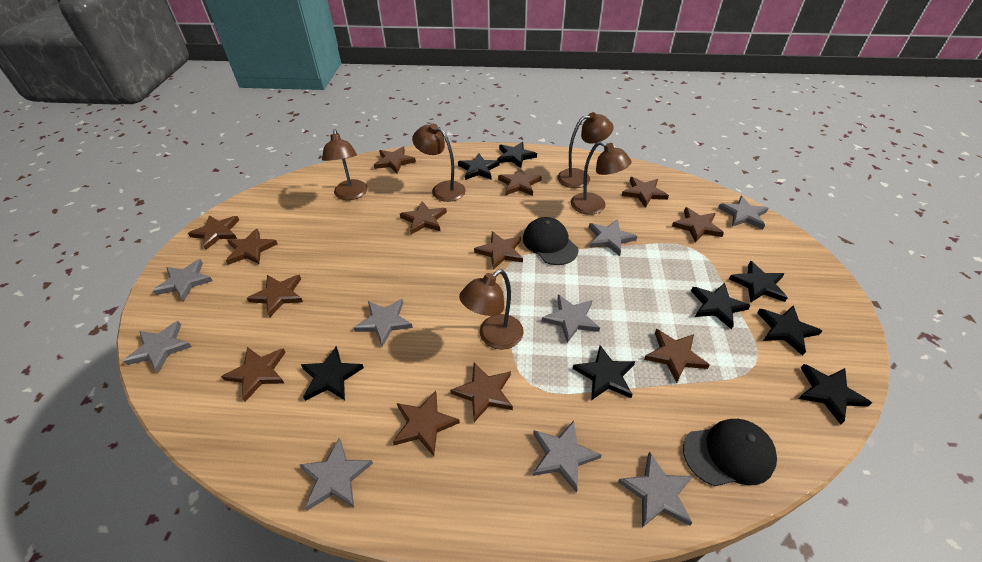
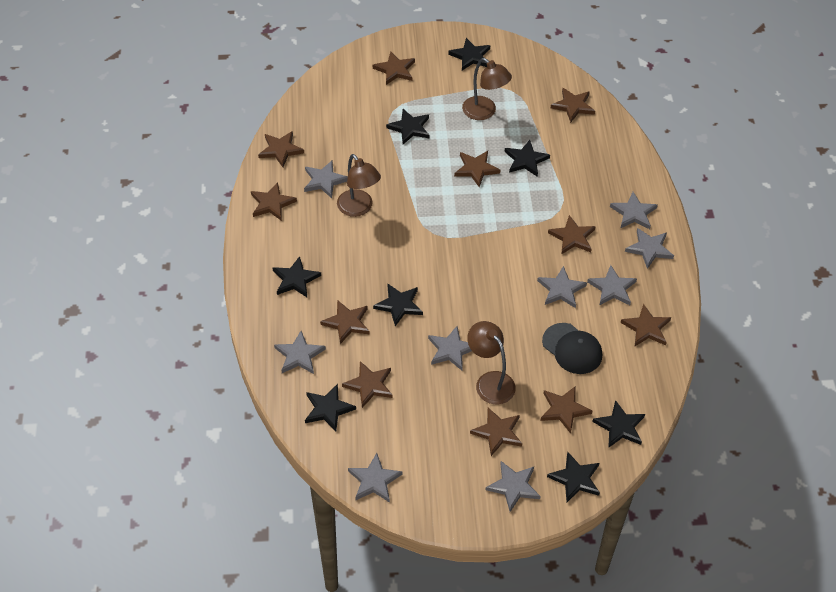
black cap: 2 -> 1
brown lamp: 5 -> 3
brown star: 13 -> 11

